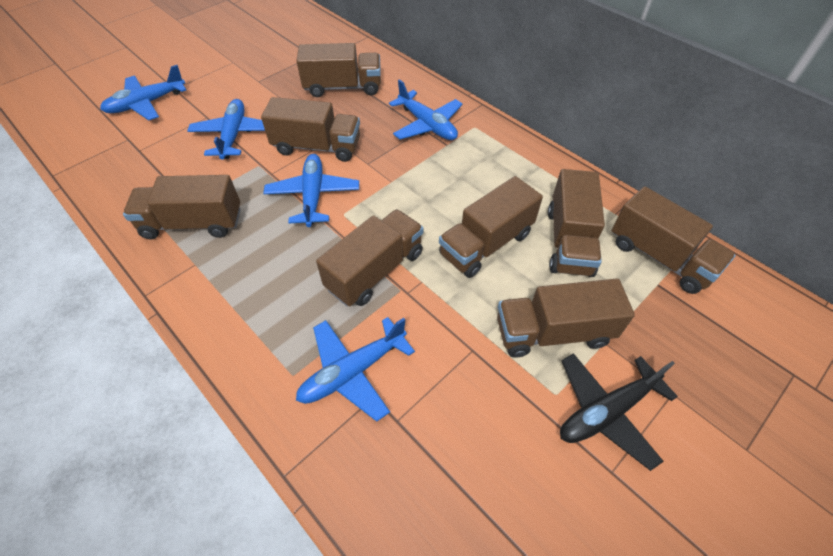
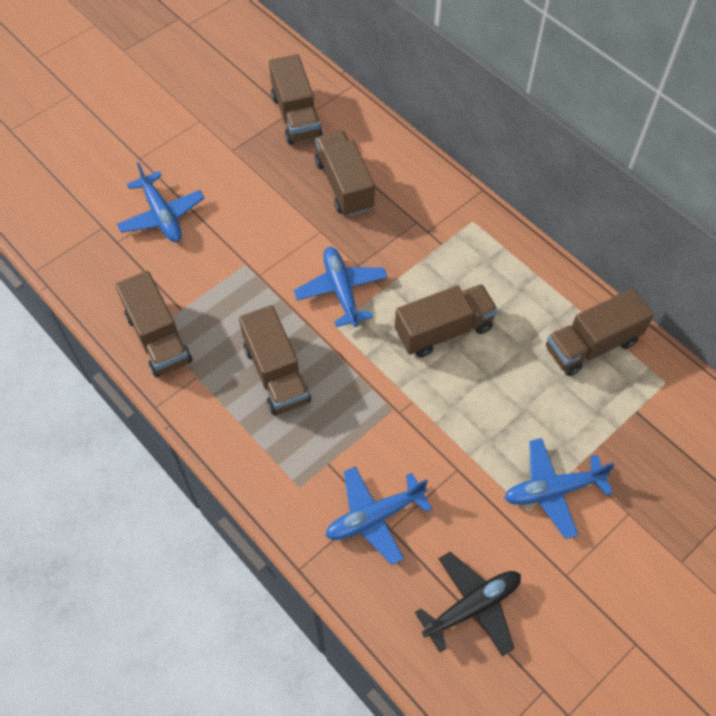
blue plane: 5 -> 4
brown truck: 8 -> 6

